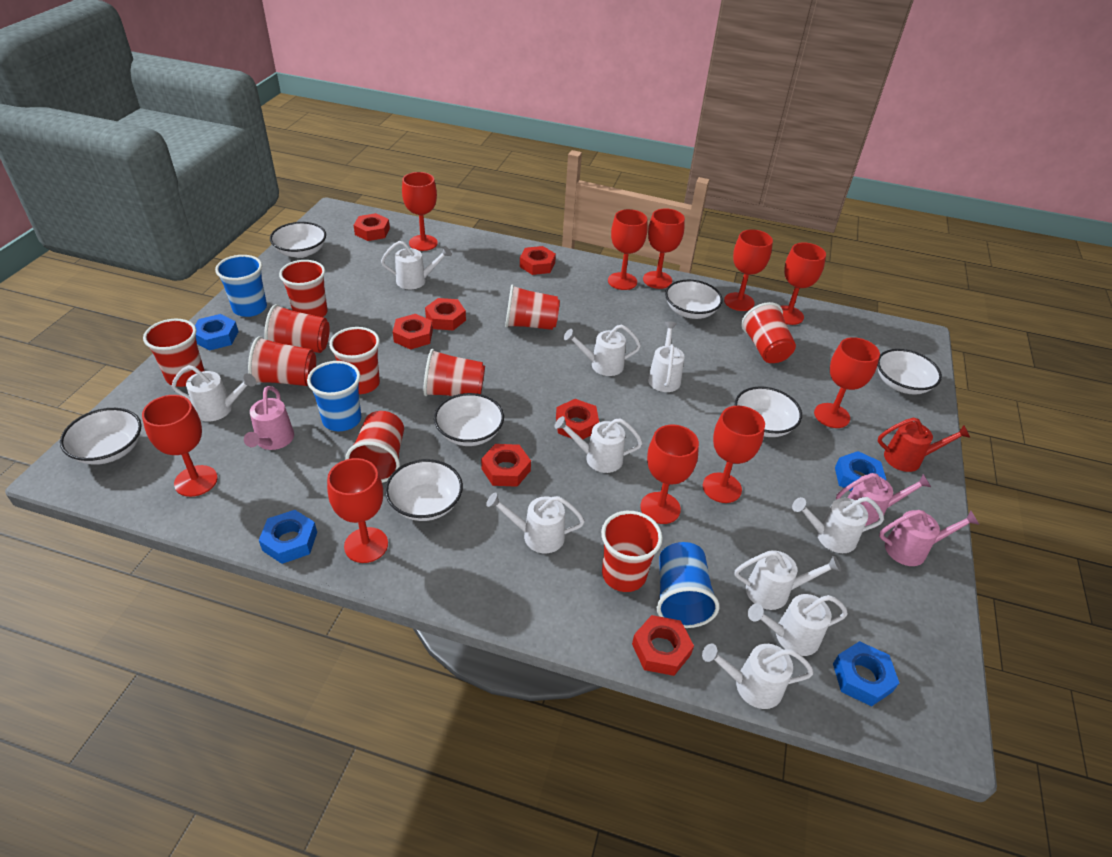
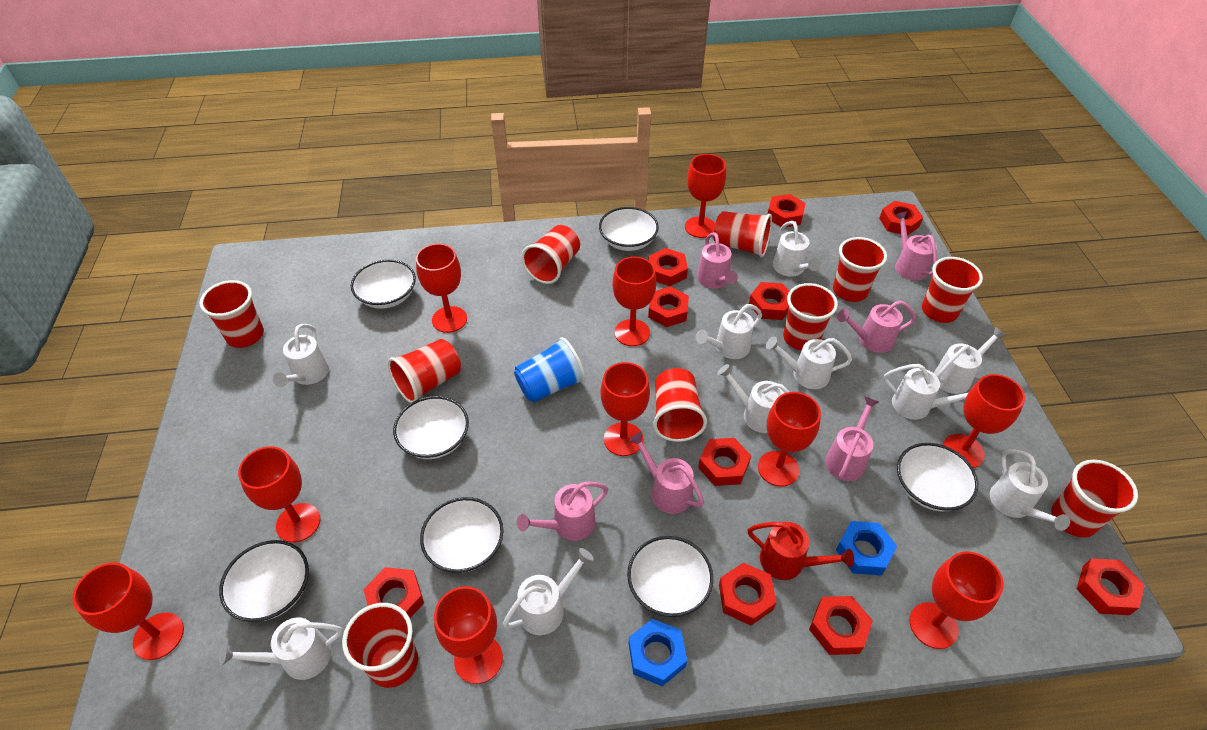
blue cup: 3 -> 1
blue nut: 4 -> 2
pink watering can: 3 -> 6
red nut: 7 -> 10

